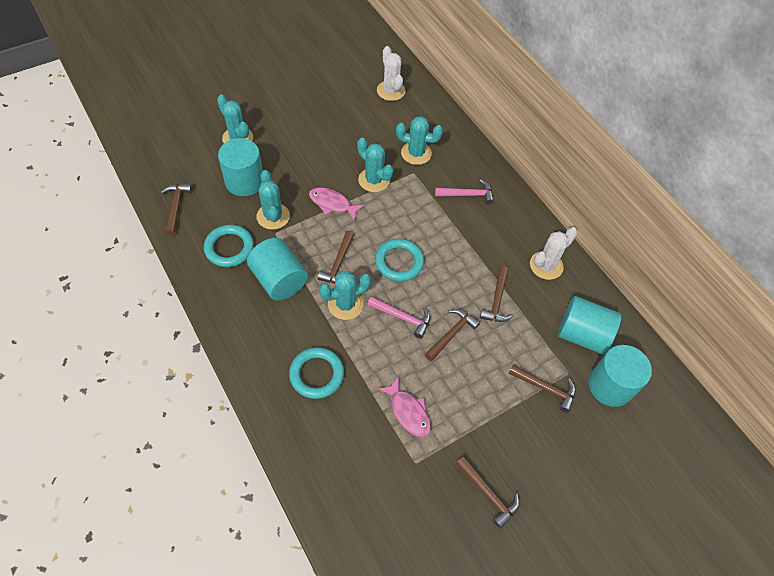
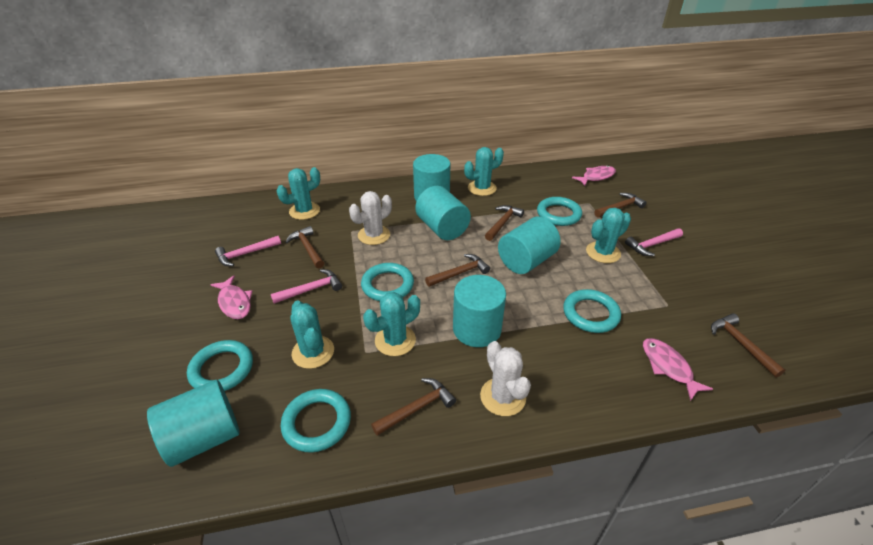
pink fish: 2 -> 3
pink hammer: 2 -> 3
turquoise cylinder: 4 -> 5
turquoise ring: 3 -> 5

